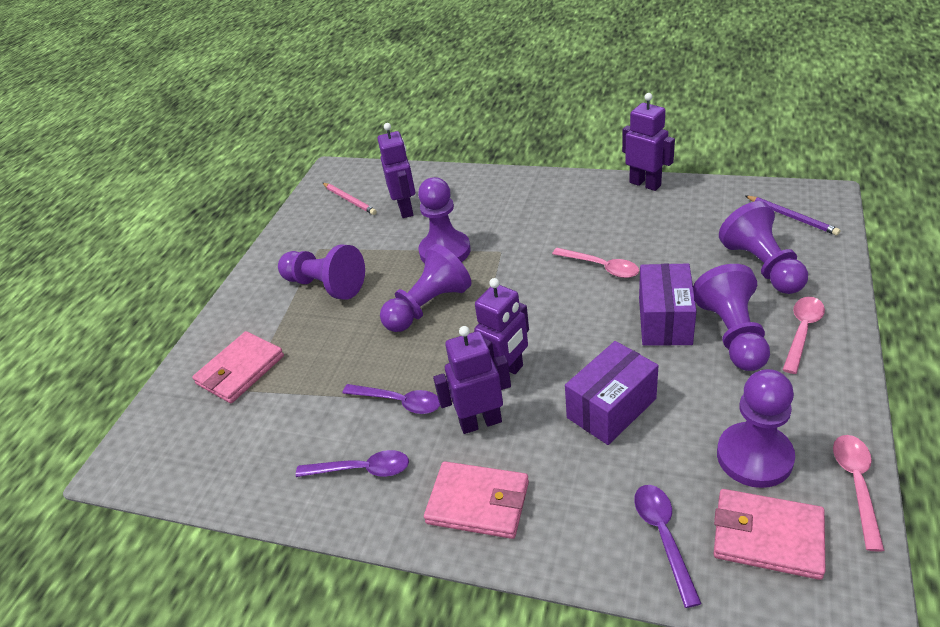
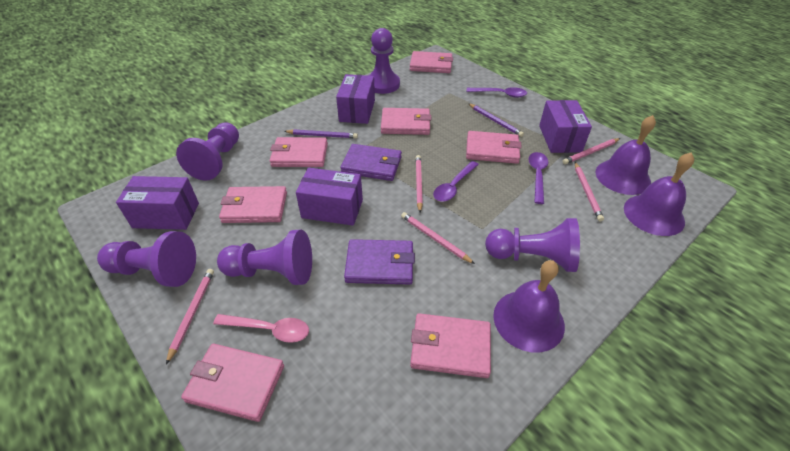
pink pencil: 1 -> 5
pink spoon: 3 -> 1
pink wallet: 3 -> 7
purple bell: 0 -> 3
purple box: 2 -> 4
purple pawn: 6 -> 5
purple pencil: 1 -> 2
purple robot: 4 -> 0
purple wallet: 0 -> 2

